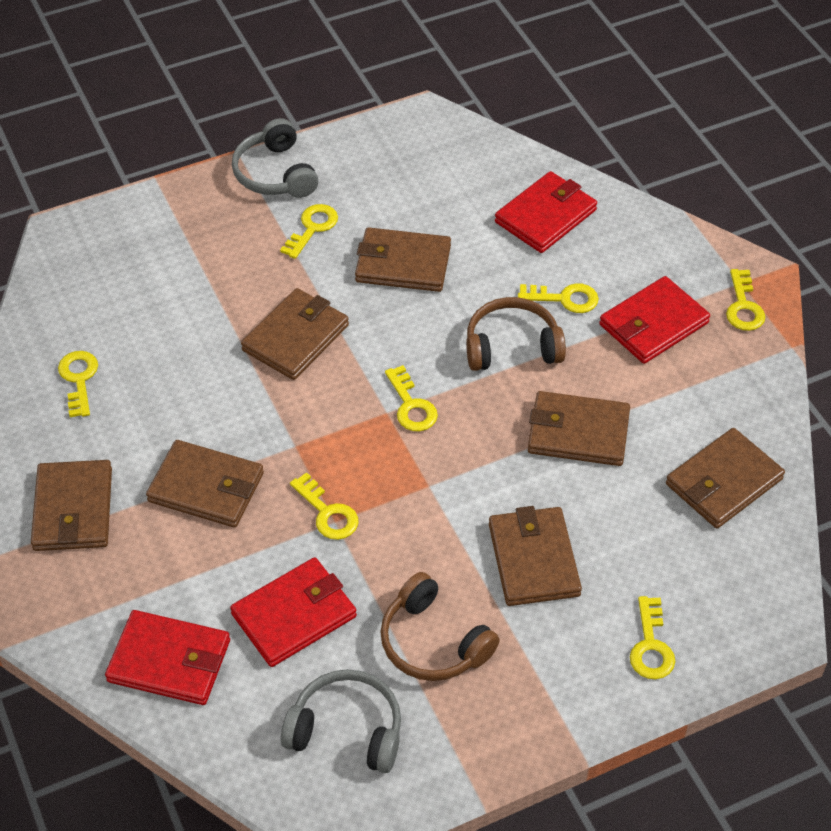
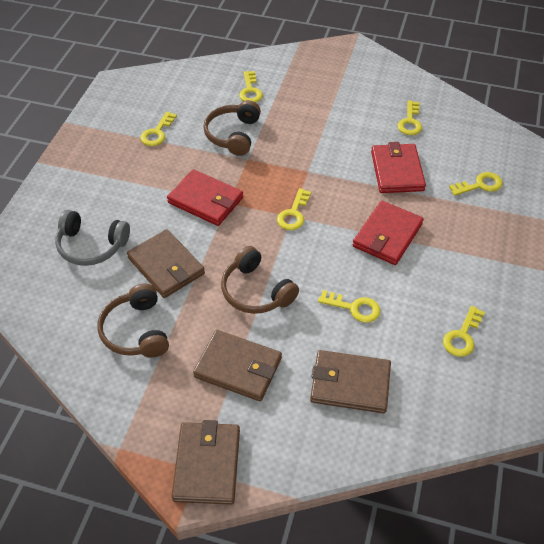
brown headphones: 2 -> 3
brown wallet: 7 -> 4
grey headphones: 2 -> 1
red wallet: 4 -> 3

